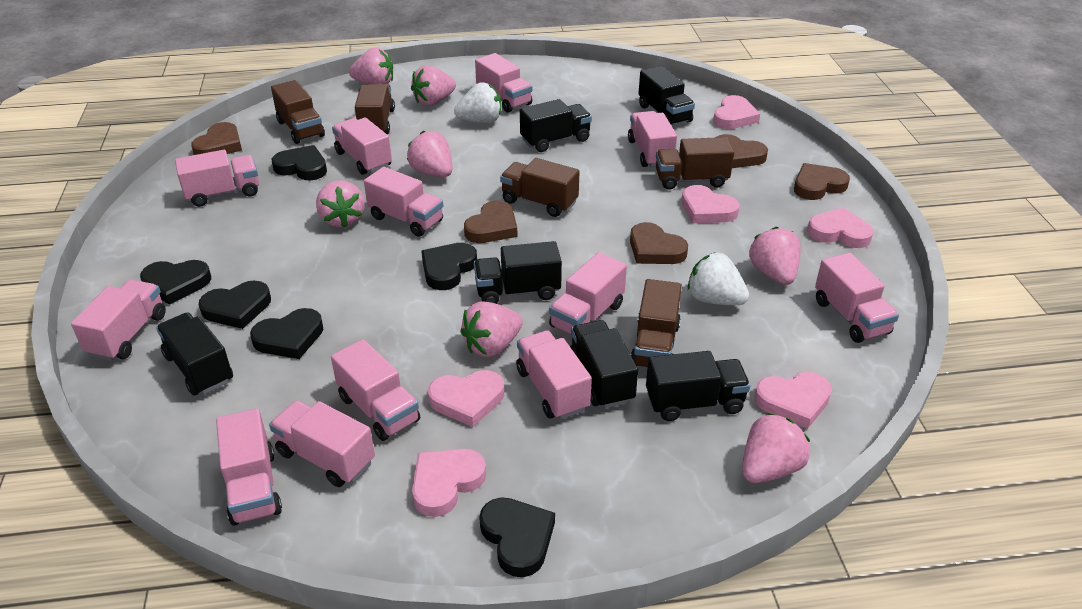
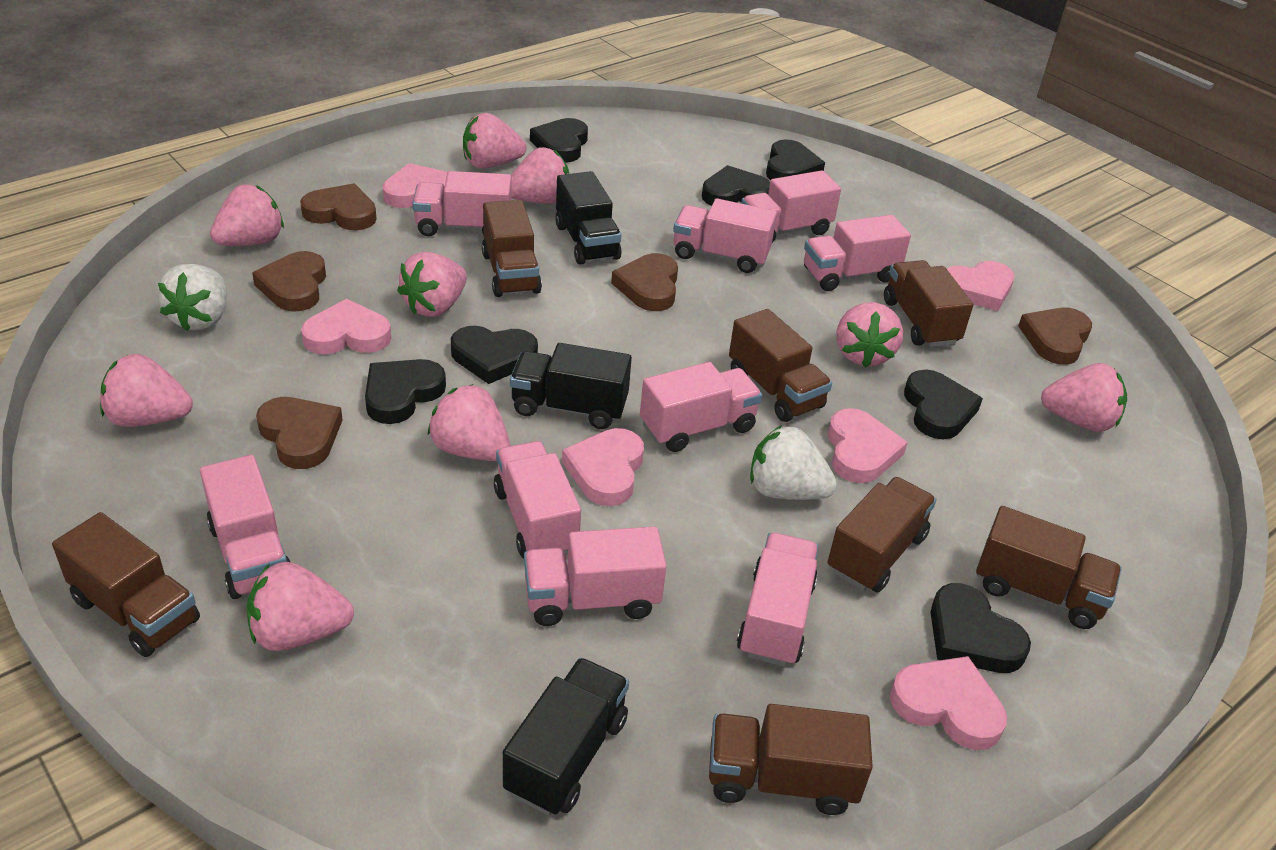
black heart: 6 -> 7
black truck: 6 -> 3
brown truck: 5 -> 7
pink strawberry: 7 -> 9
pink truck: 12 -> 9

